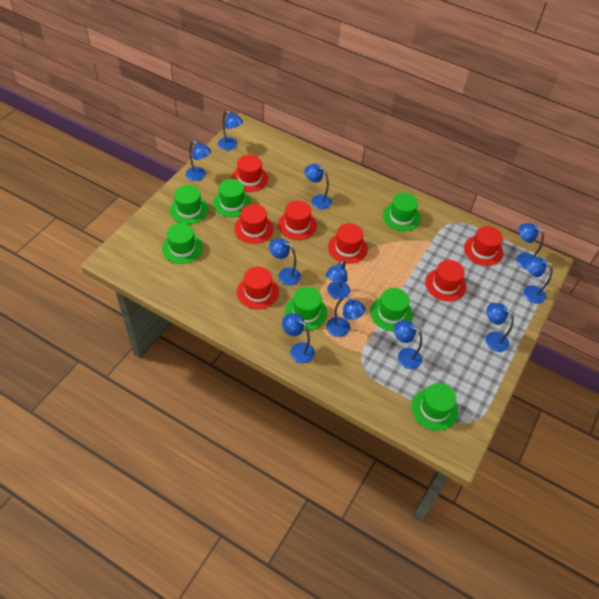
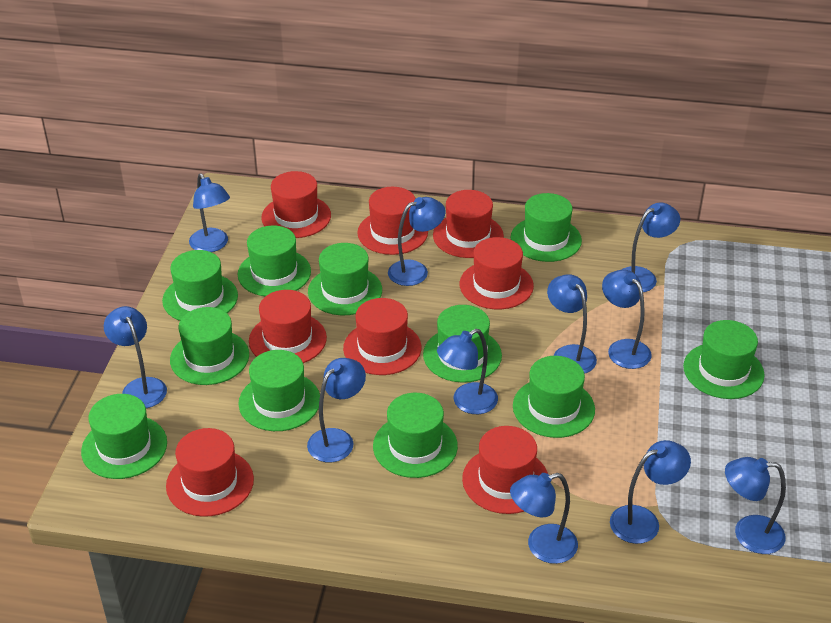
green hat: 7 -> 11
red hat: 7 -> 8

